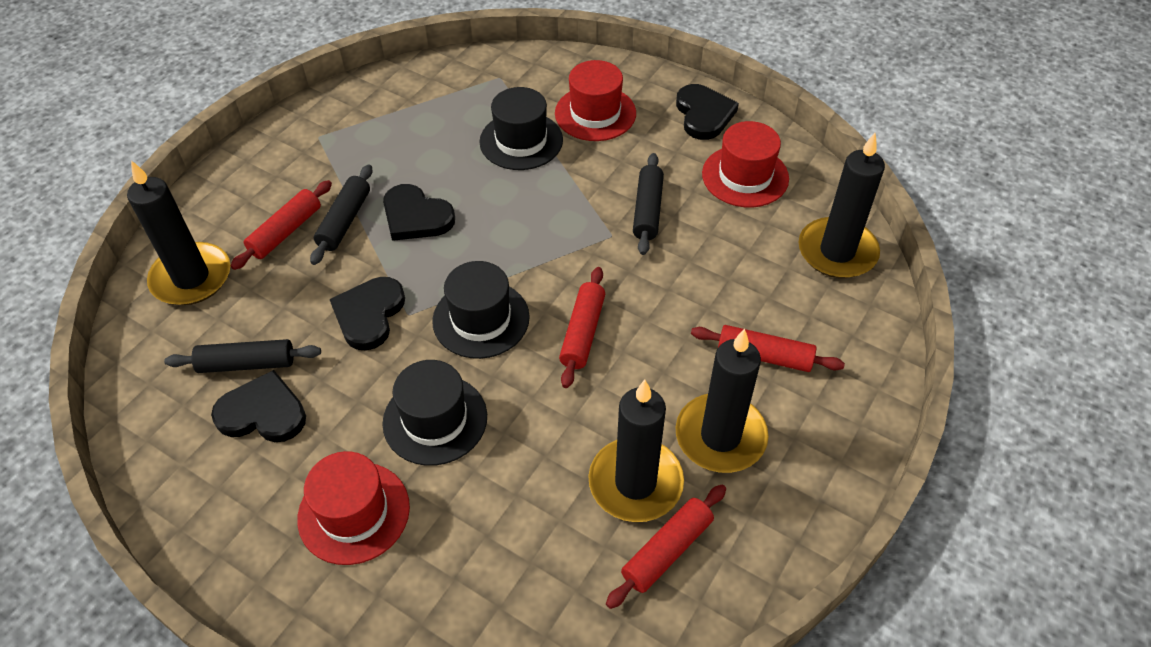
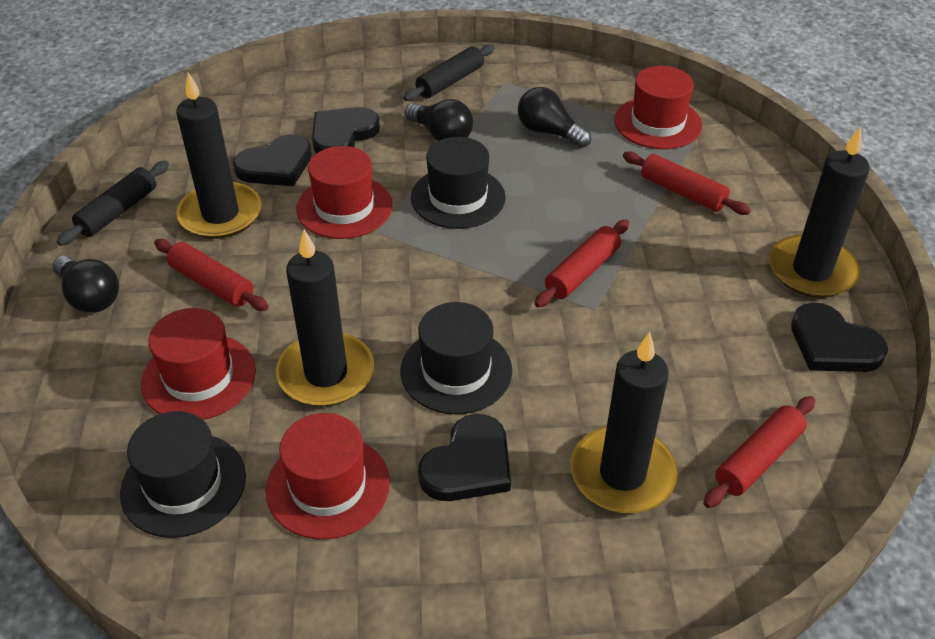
black light bulb: 0 -> 3
black rolling pin: 3 -> 2
red hat: 3 -> 4

